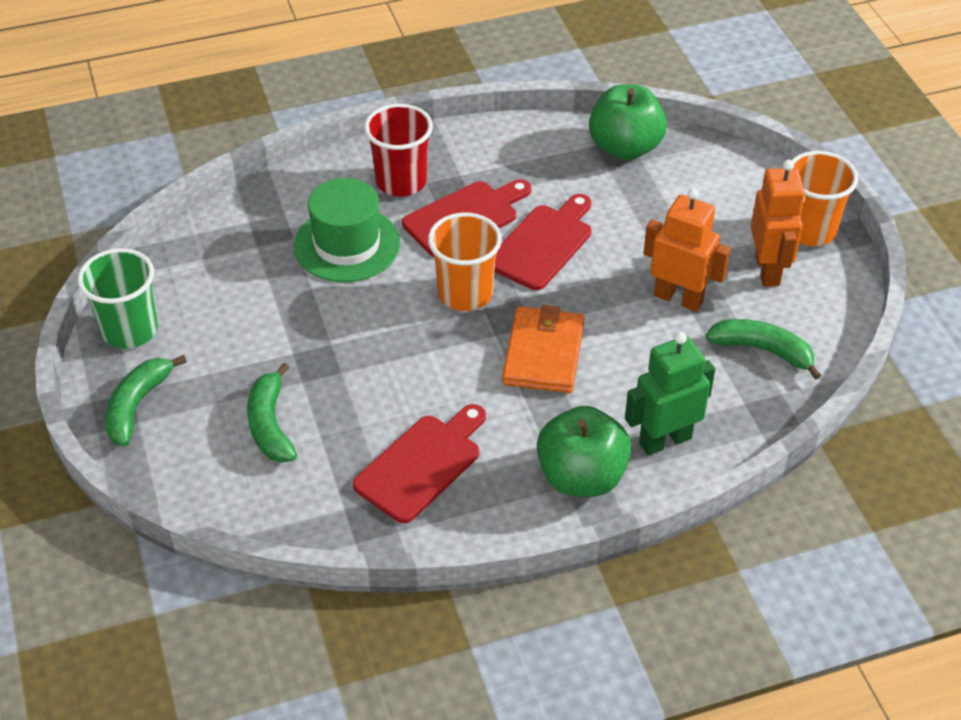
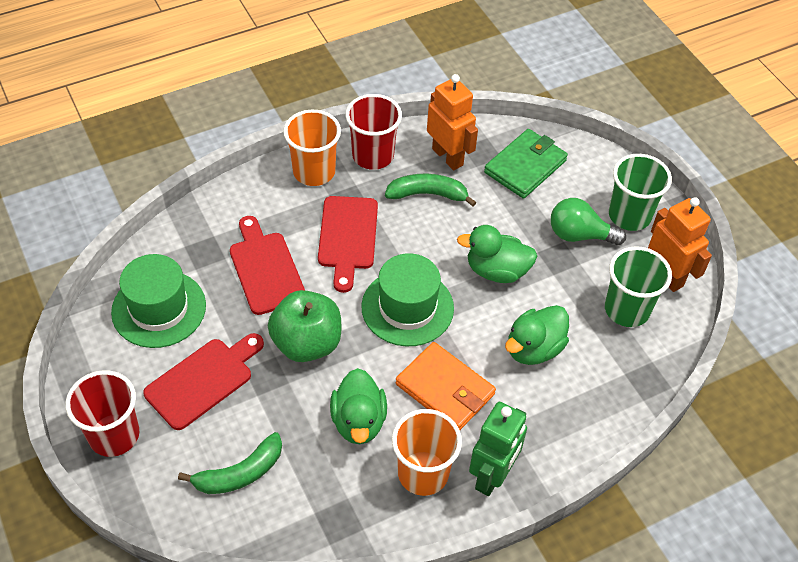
green apple: 2 -> 1
green banana: 3 -> 2
green cup: 1 -> 2
green duck: 0 -> 3
green hat: 1 -> 2
green light bulb: 0 -> 1
green wallet: 0 -> 1
red cup: 1 -> 2

